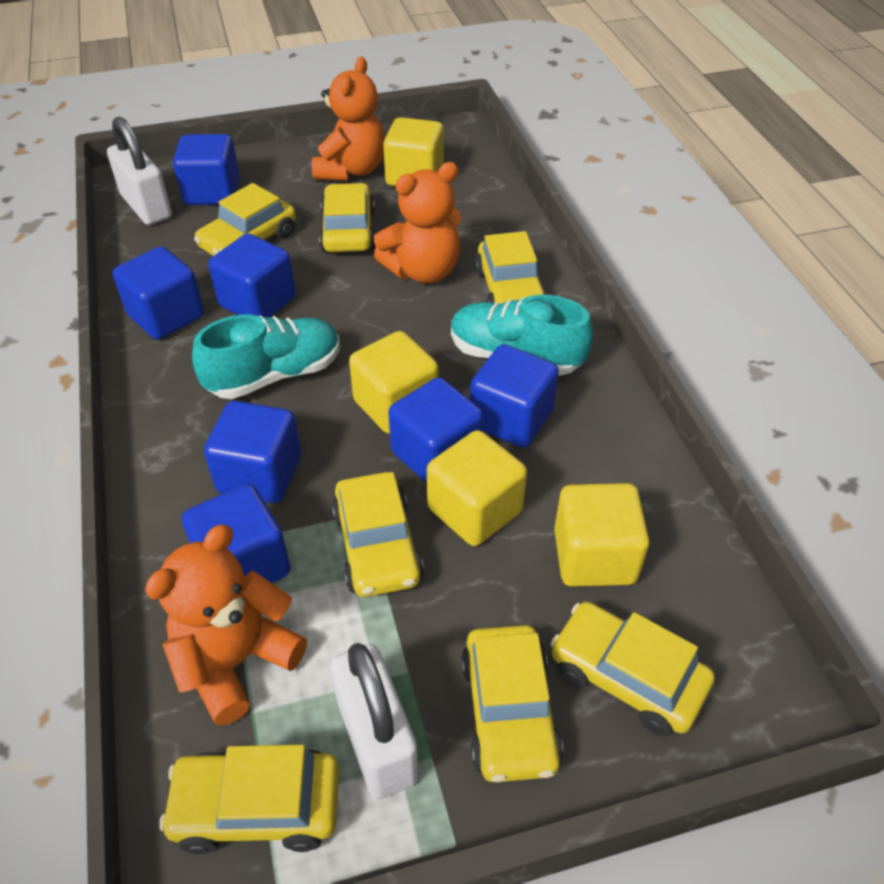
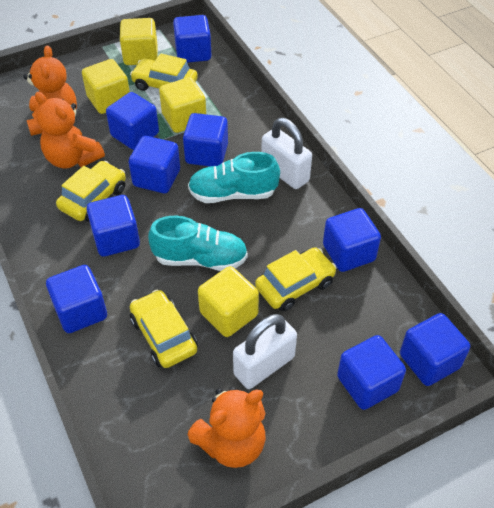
blue cube: 7 -> 9
yellow car: 7 -> 4

